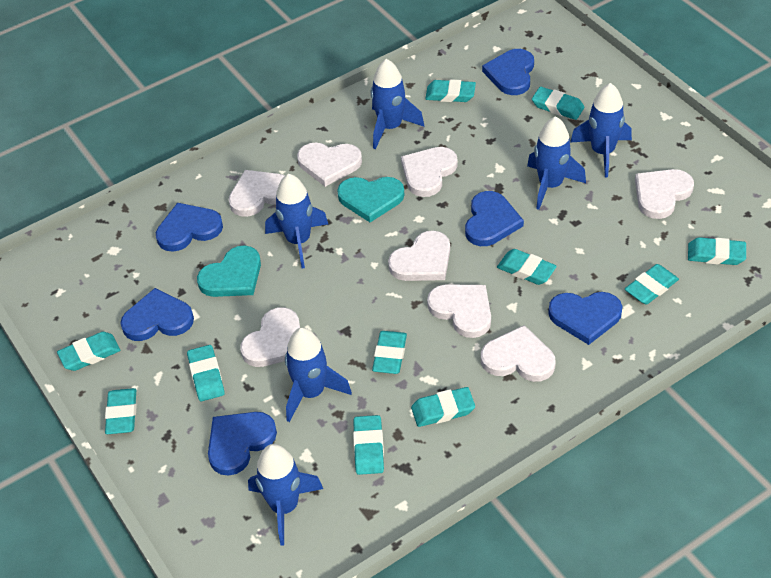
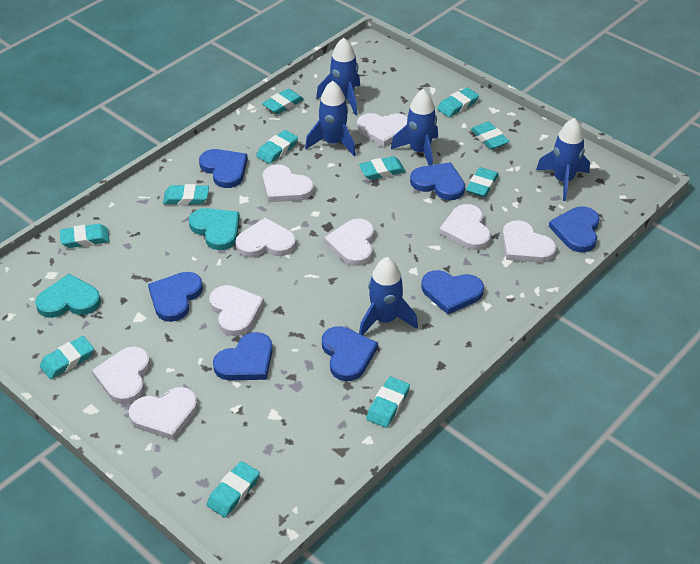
blue heart: 6 -> 7
blue rocket: 6 -> 5
white heart: 8 -> 9

